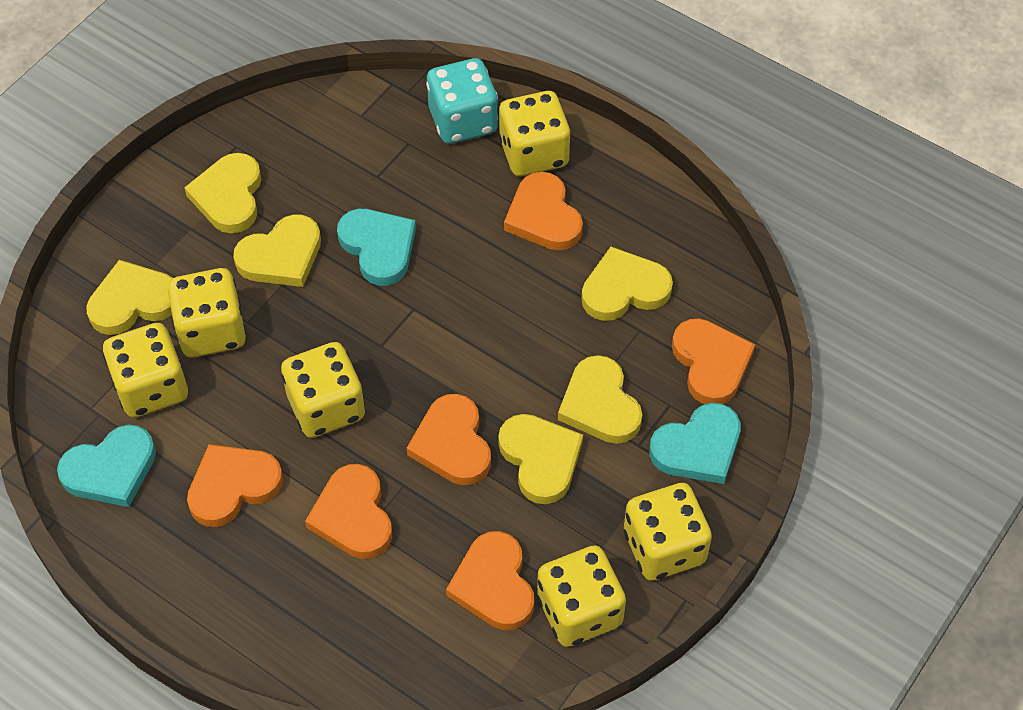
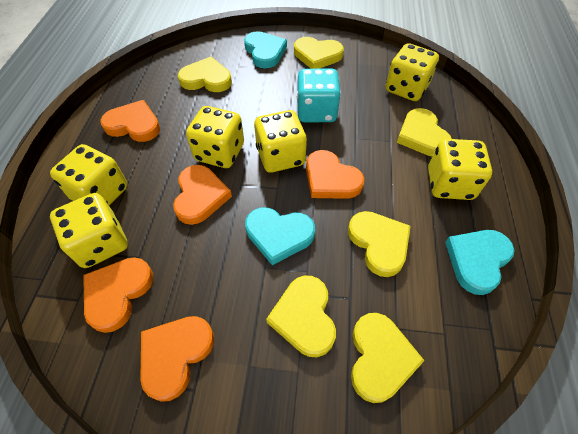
orange heart: 6 -> 5

